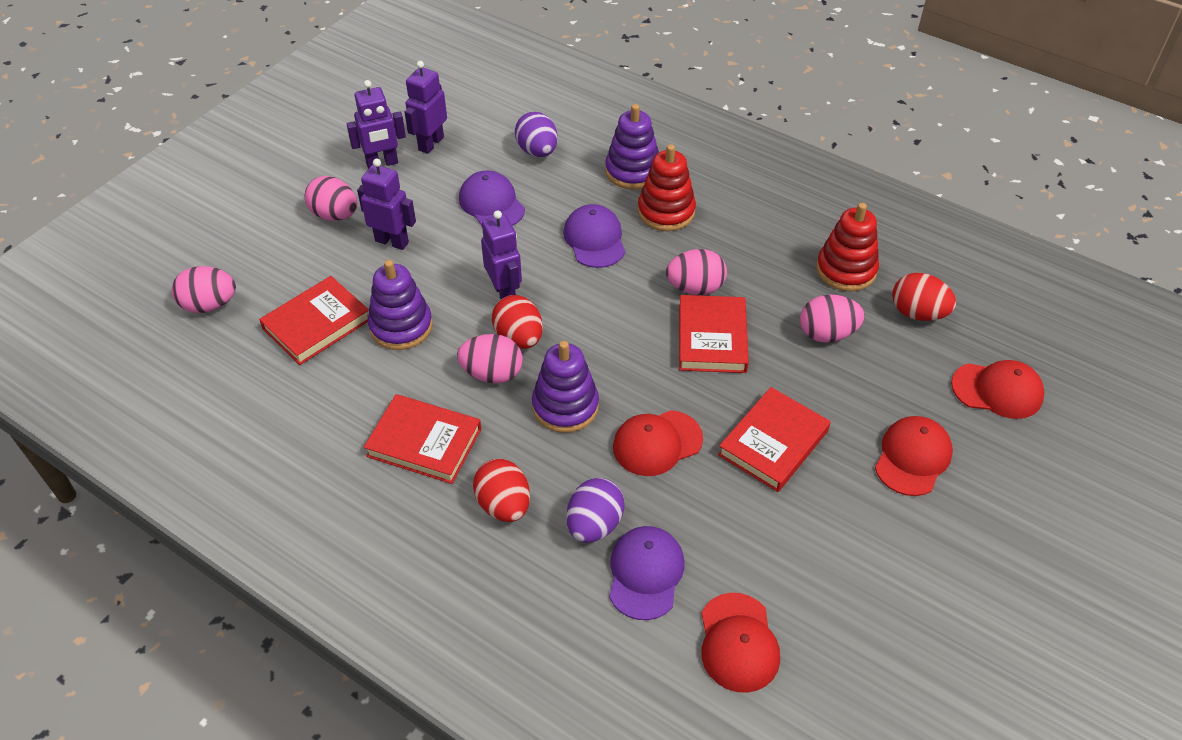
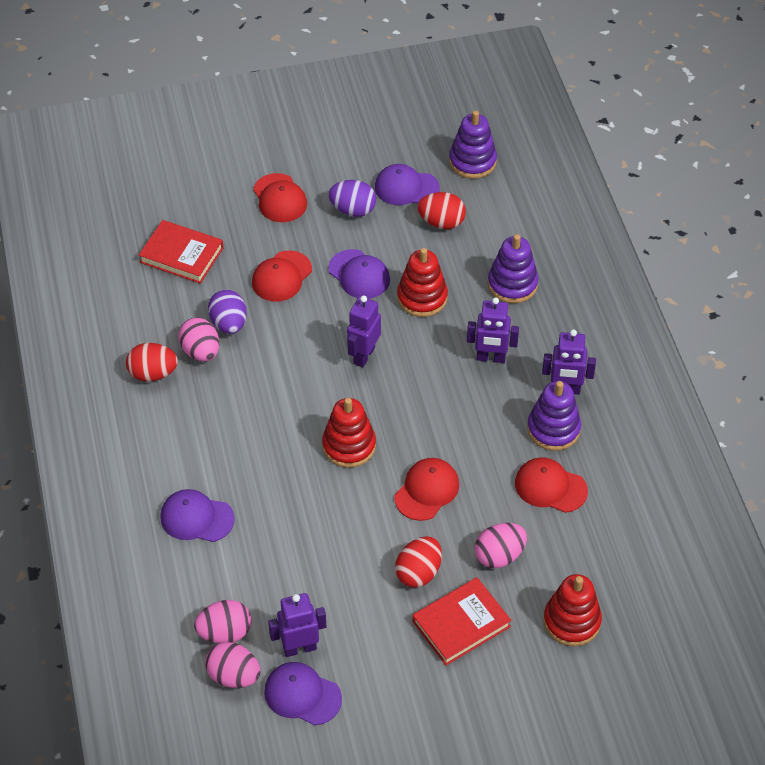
pink egg: 5 -> 4
purple cap: 3 -> 4
red book: 4 -> 2
red stacking toy: 2 -> 3

